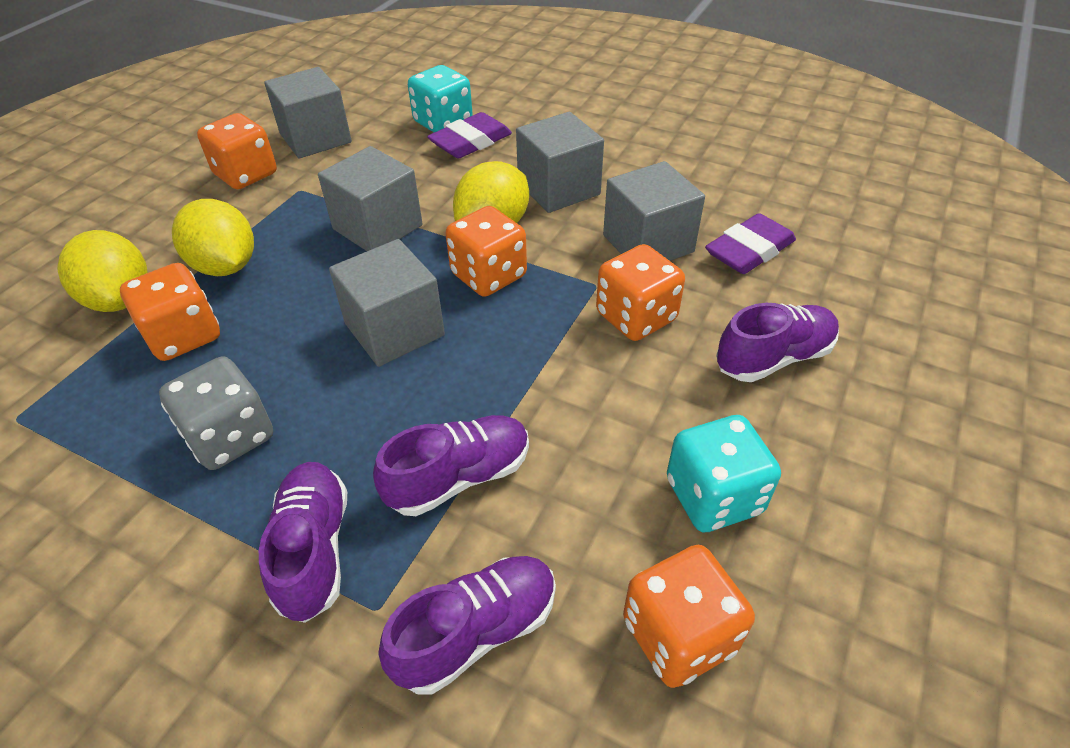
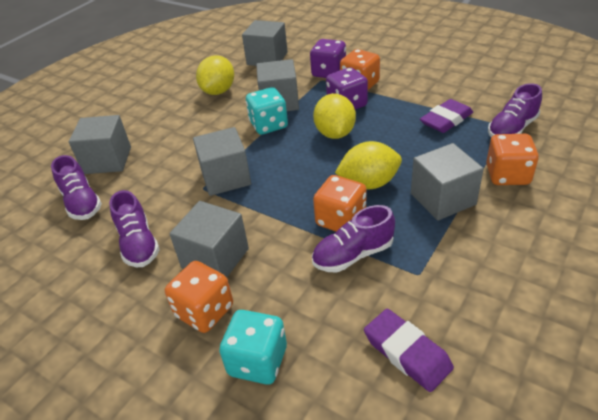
grey cube: 5 -> 6
grey dice: 1 -> 0
orange dice: 5 -> 4
purple dice: 0 -> 2

